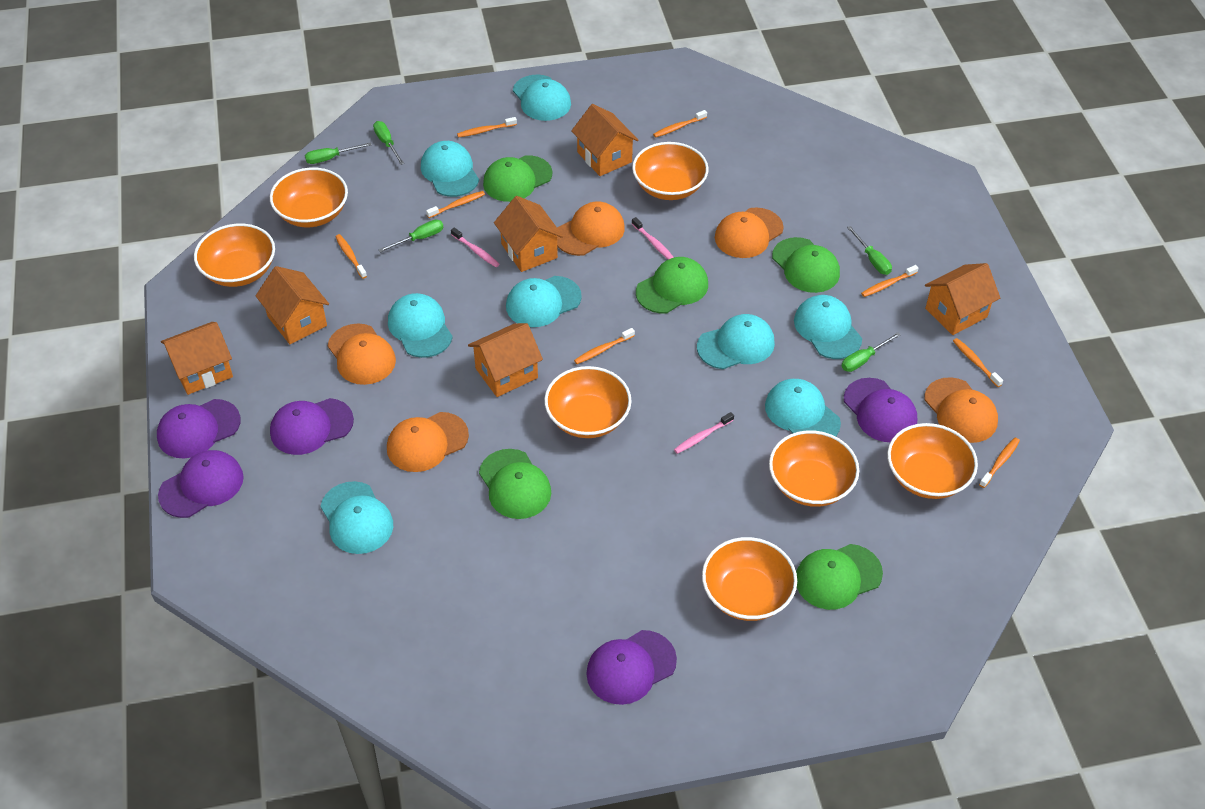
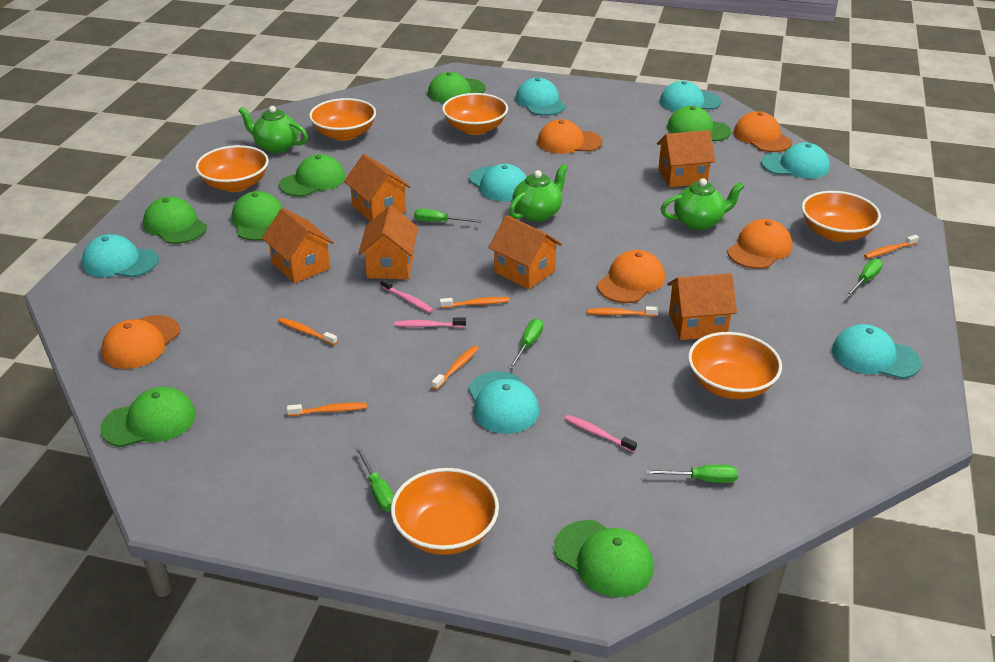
green cap: 5 -> 7
green teapot: 0 -> 3
orange bowl: 7 -> 6
orange toothbrush: 8 -> 6
purple cap: 5 -> 0
turquoise cap: 8 -> 7

